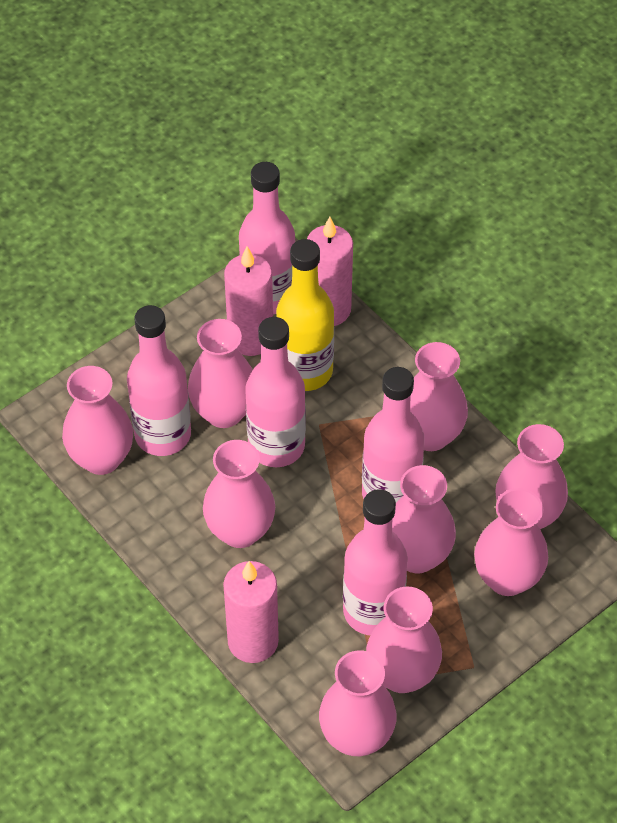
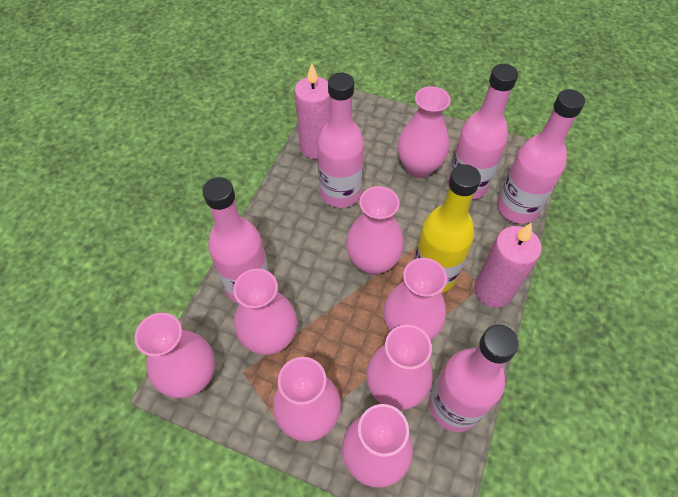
pink candle: 3 -> 2
pink vase: 9 -> 8

